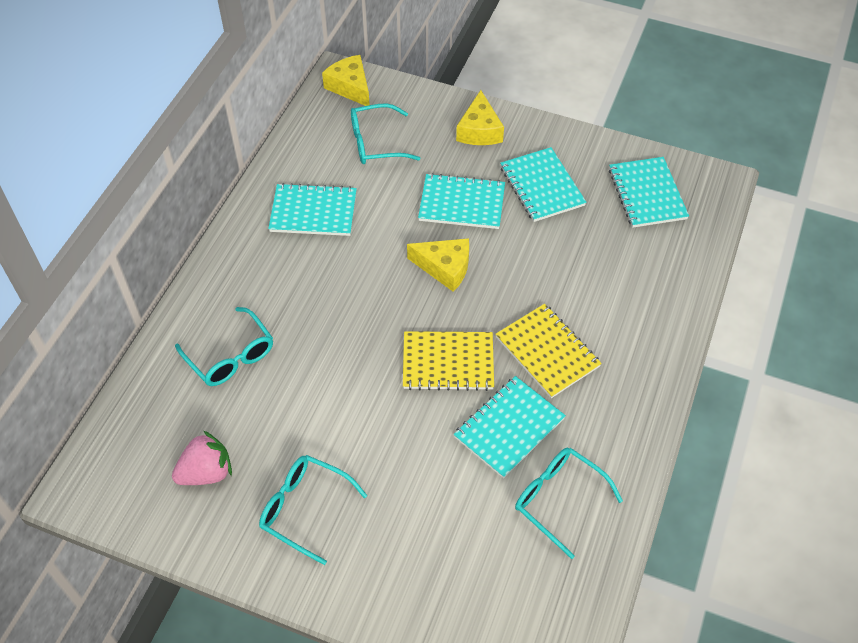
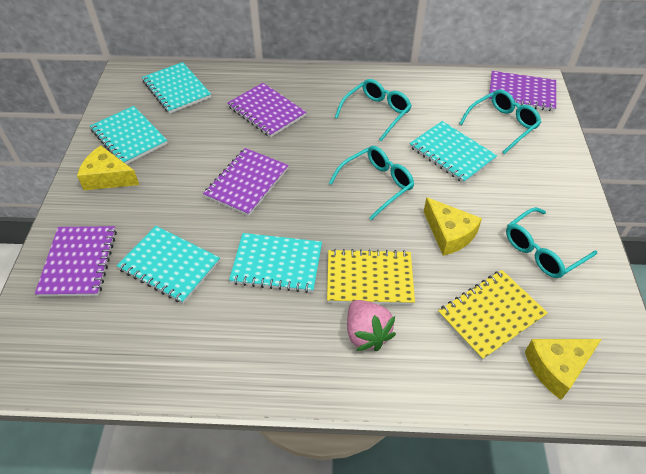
purple notebook: 0 -> 4

